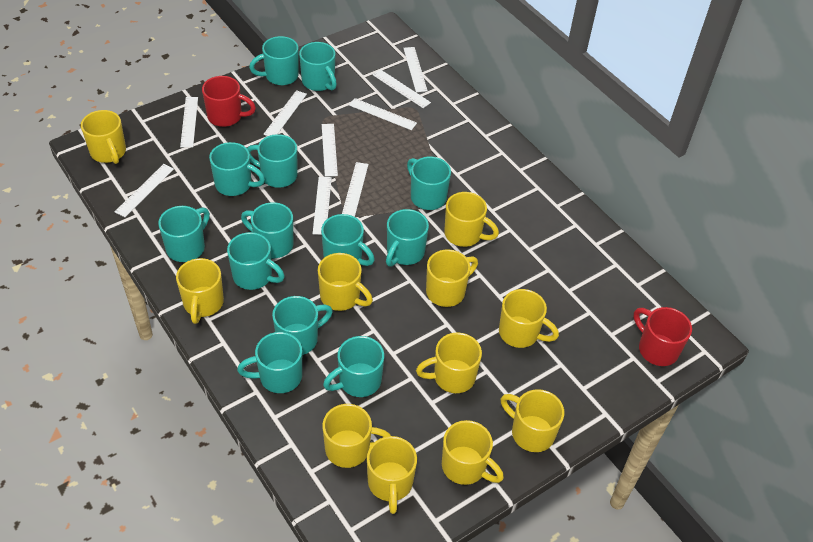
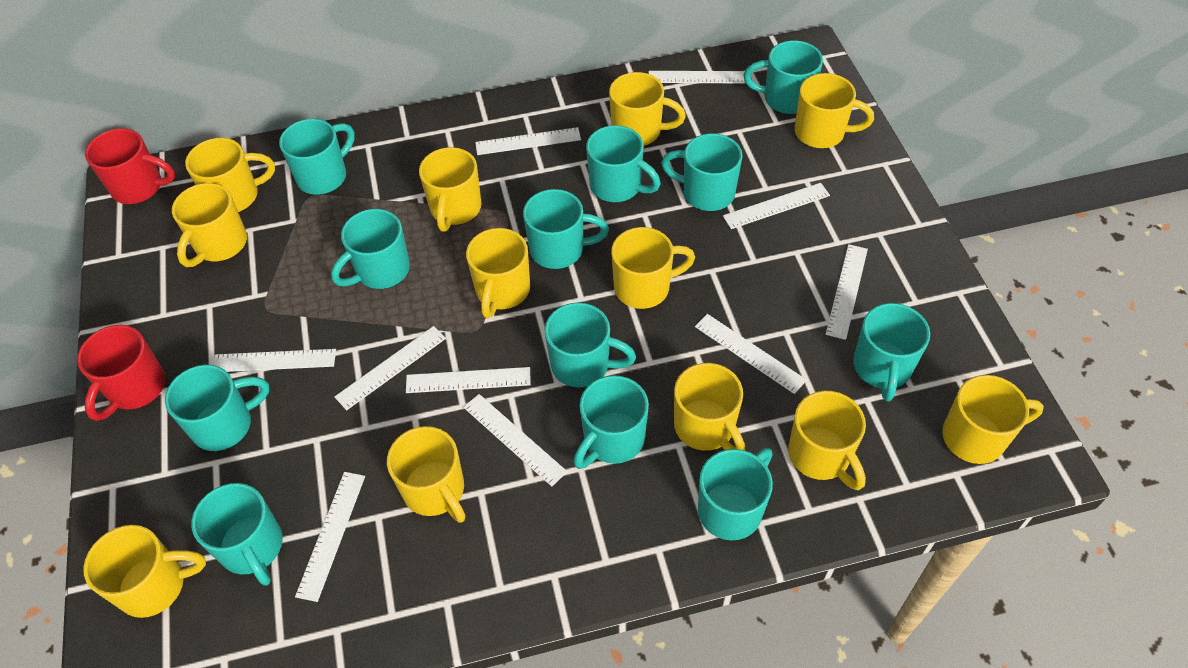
turquoise mug: 13 -> 12
white ruler: 9 -> 10
yellow mug: 11 -> 12

